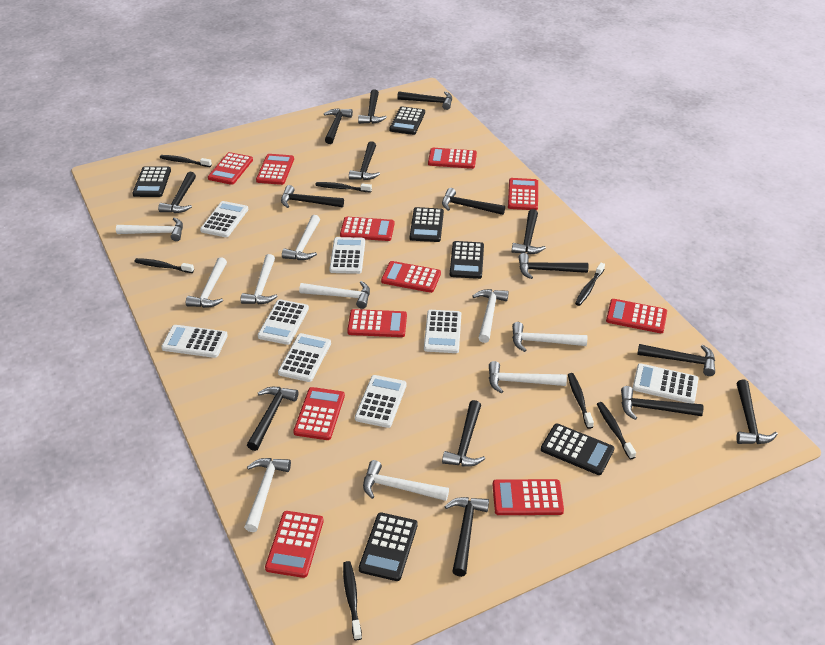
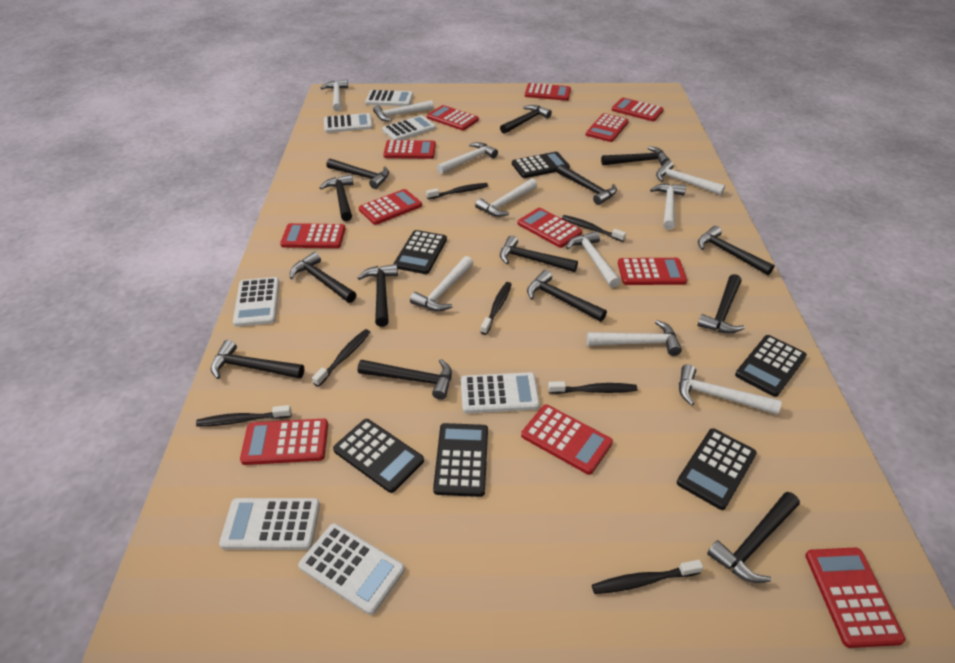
black hammer: 15 -> 14
red calculator: 11 -> 12
white calculator: 8 -> 7

